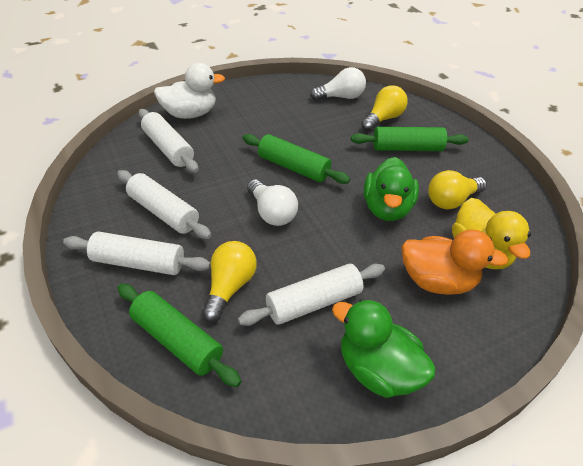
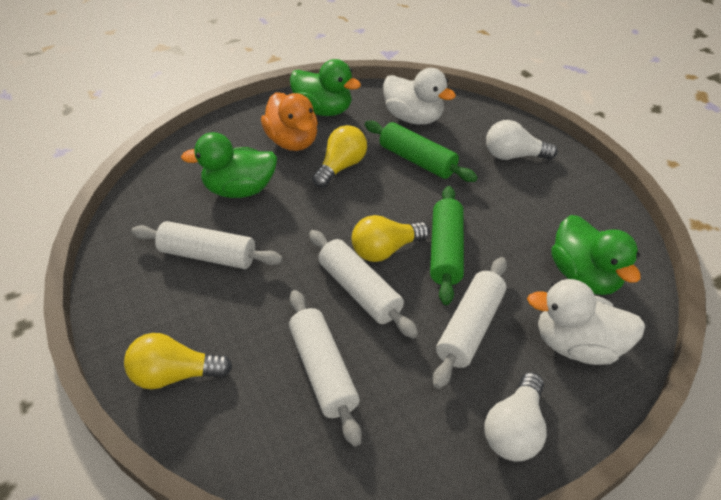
green duck: 2 -> 3
green rolling pin: 3 -> 2
white duck: 1 -> 2
yellow duck: 1 -> 0

